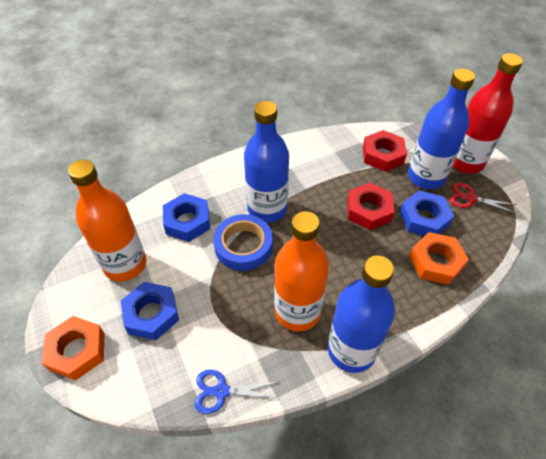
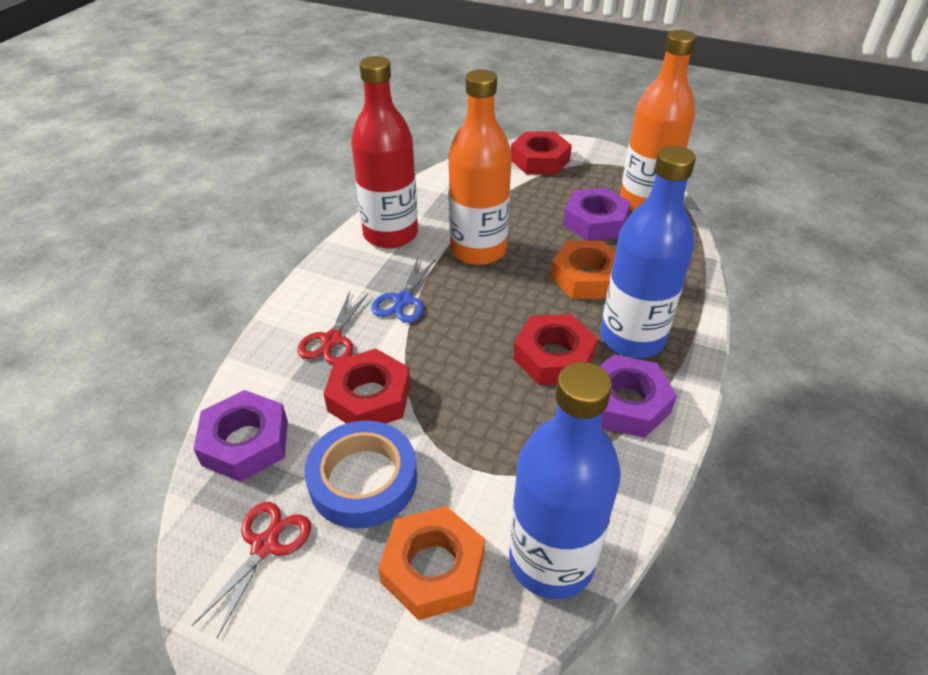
blue bottle: 3 -> 2
blue nut: 3 -> 0
purple nut: 0 -> 3
red nut: 2 -> 3
red scissors: 1 -> 2

